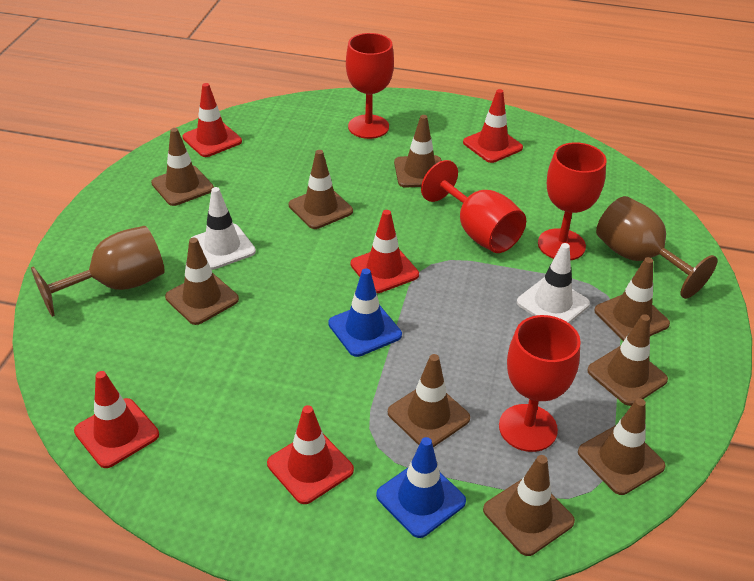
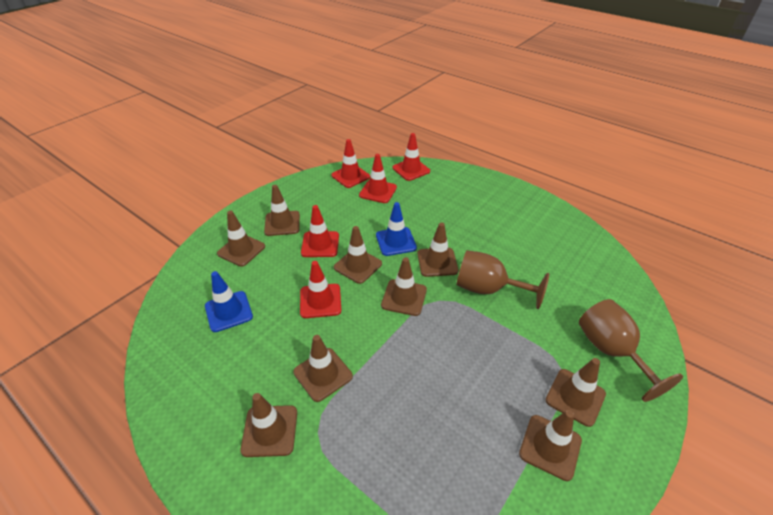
red goblet: 4 -> 0
white traffic cone: 2 -> 0

